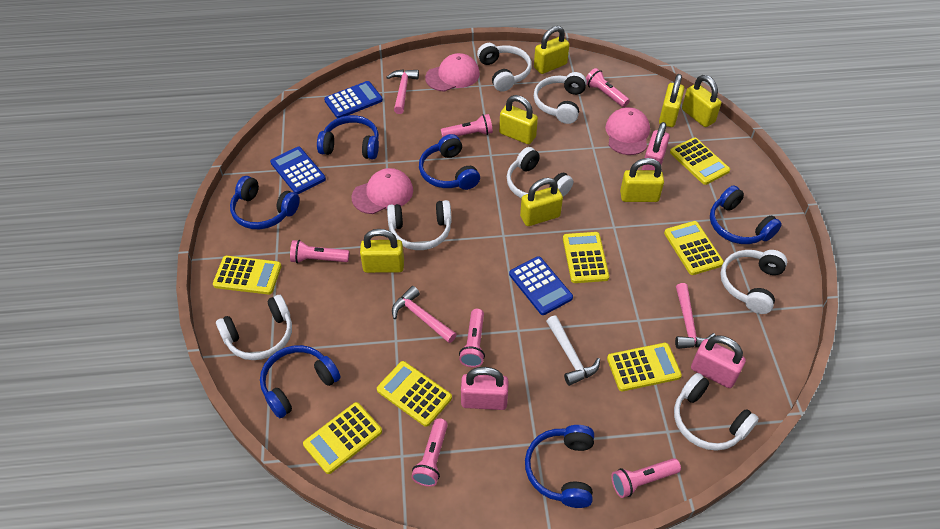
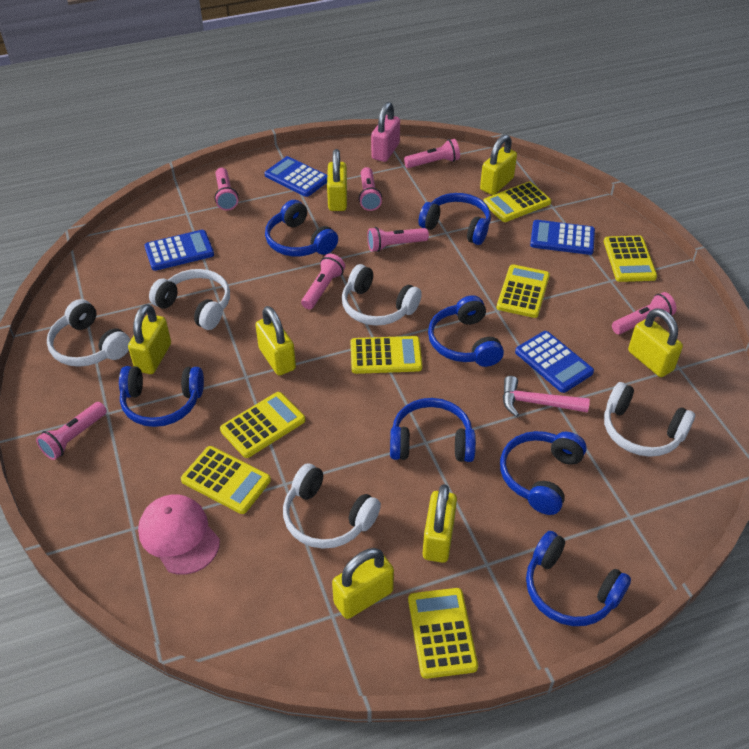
blue calculator: 3 -> 4
blue headphones: 6 -> 7
pink cap: 3 -> 1
pink flashlight: 6 -> 7
pink hammer: 3 -> 1
pink padlock: 3 -> 1
white hammer: 1 -> 0
white headphones: 7 -> 5

